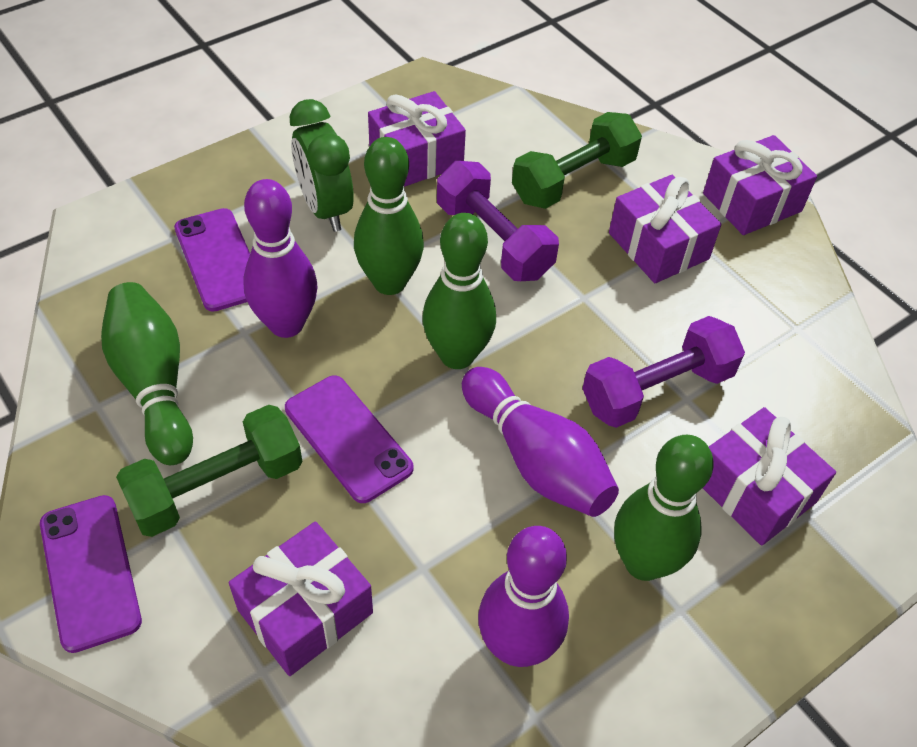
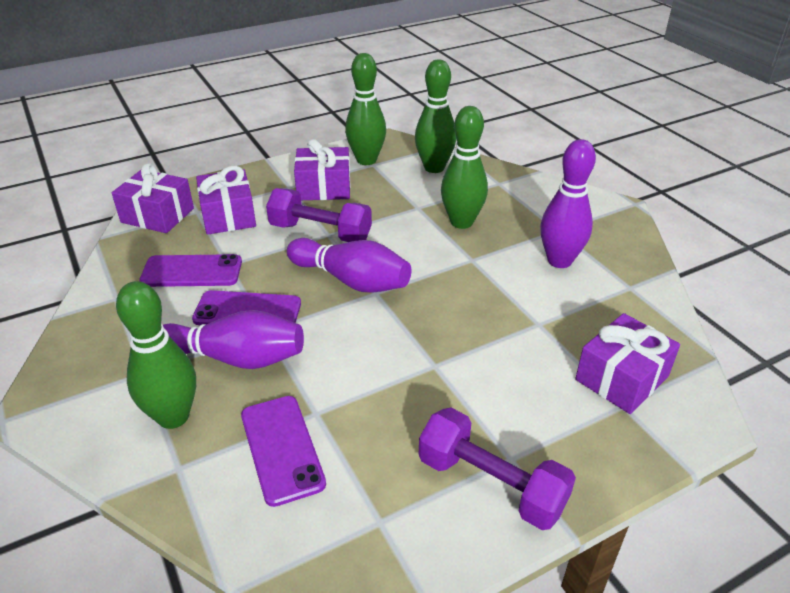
green clock: 1 -> 0
green dumbbell: 2 -> 0
purple gift: 5 -> 4

